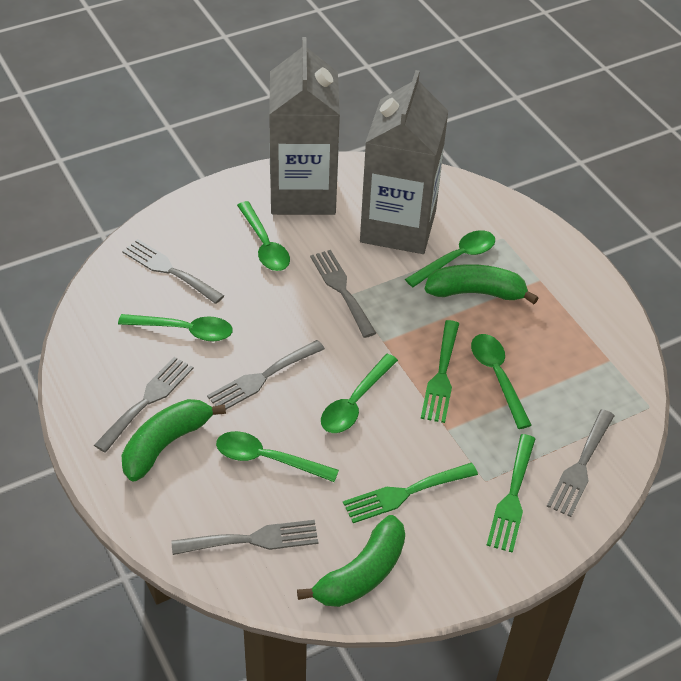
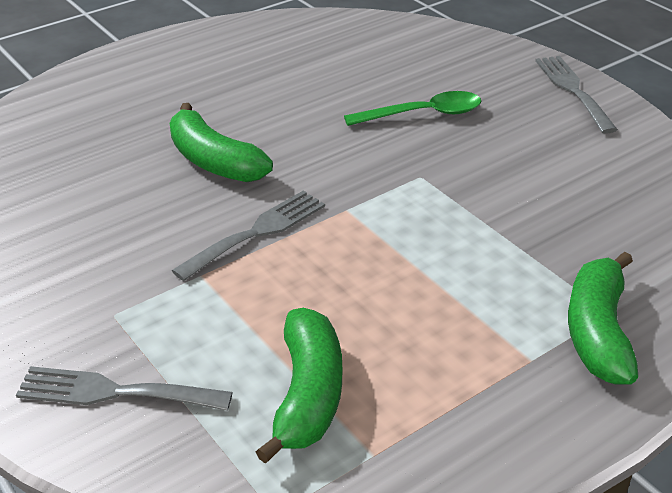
green fork: 3 -> 0
green spoon: 6 -> 1
grey carton: 2 -> 0
grey fork: 6 -> 3

